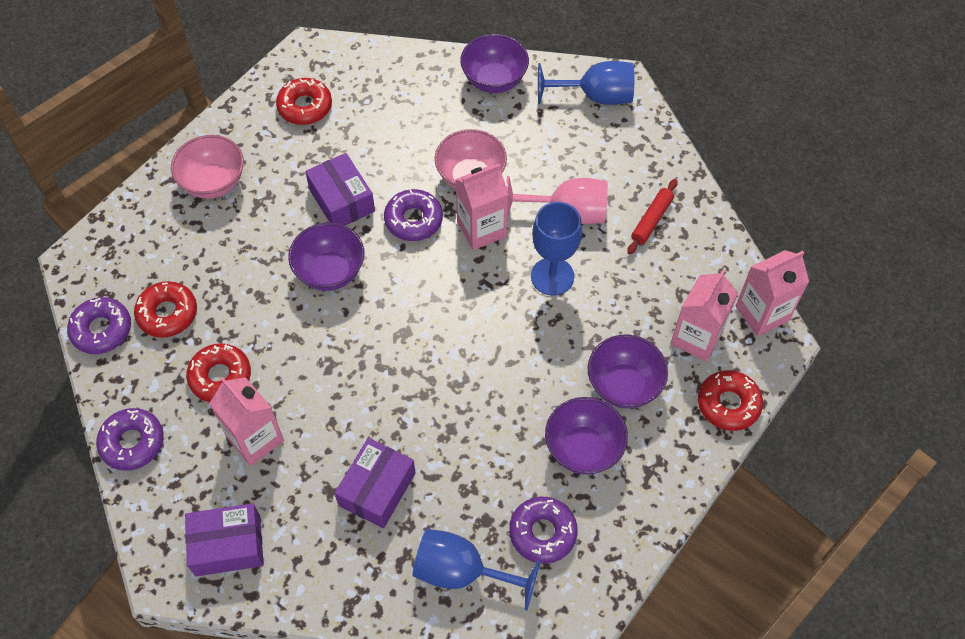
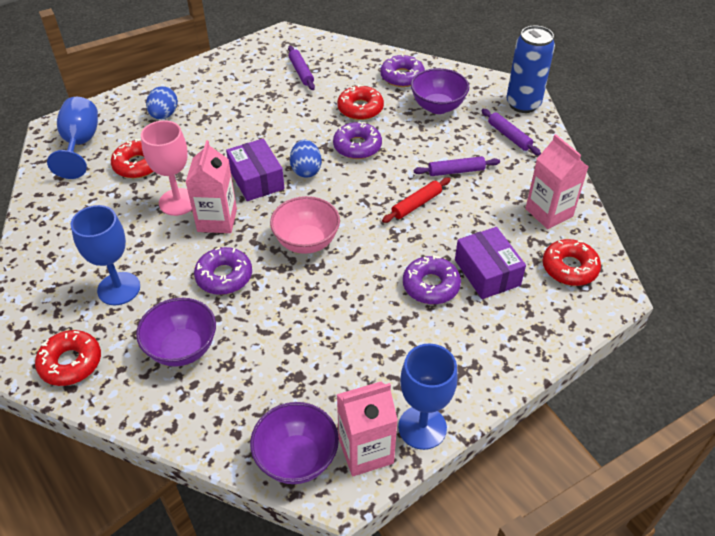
blue can: 0 -> 1
blue egg: 0 -> 2
pink bowl: 2 -> 1
pink carton: 4 -> 3
purple bowl: 4 -> 3
purple box: 3 -> 2
purple rolling pin: 0 -> 3

